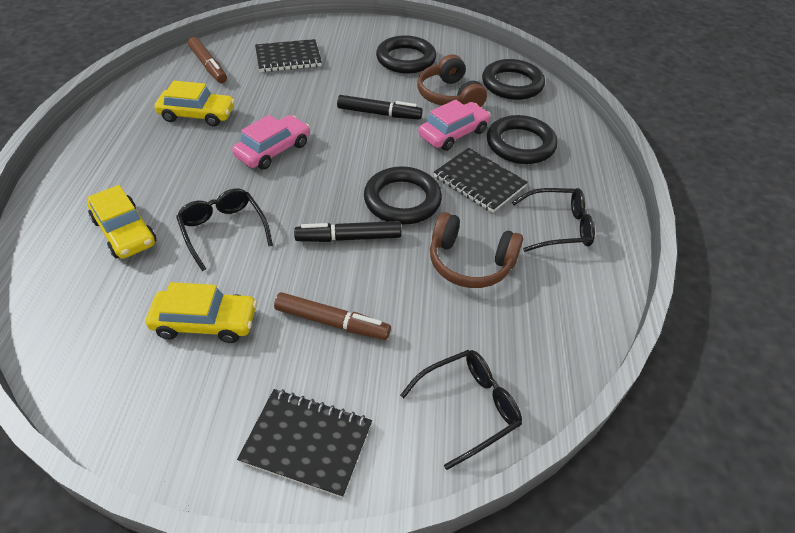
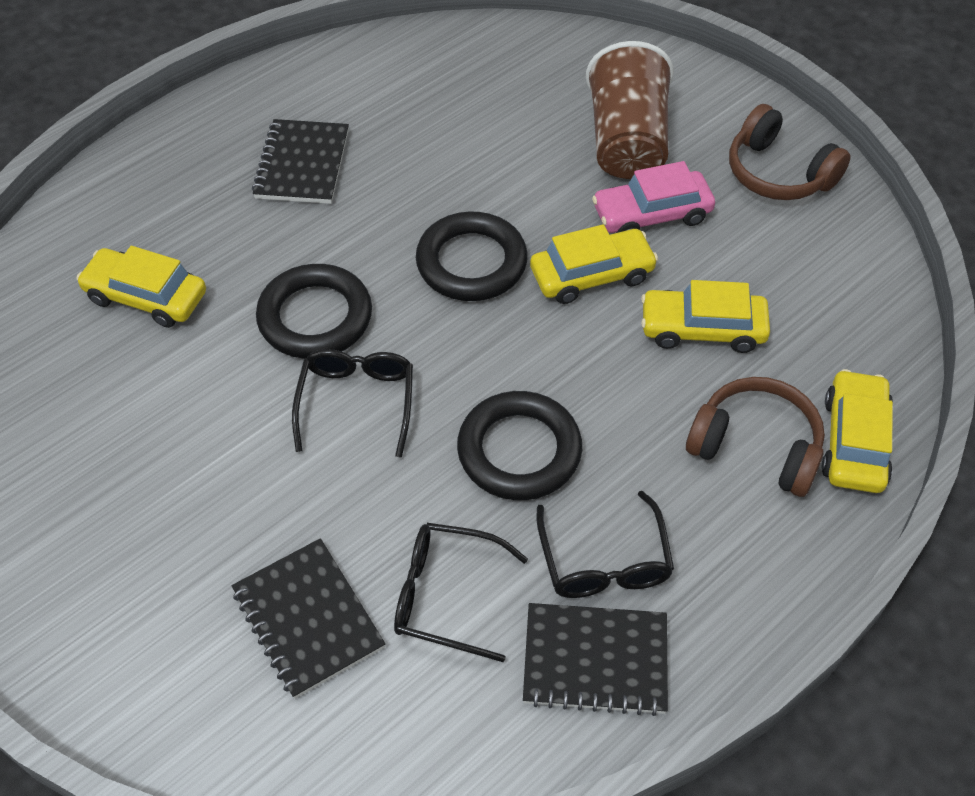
black marker: 2 -> 0
black ring: 4 -> 3
brown cup: 0 -> 1
brown marker: 2 -> 0
pink car: 2 -> 1
yellow car: 3 -> 4

